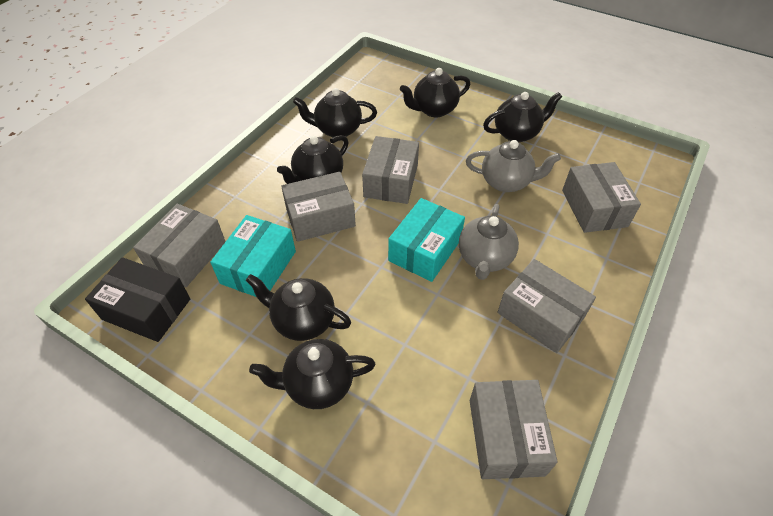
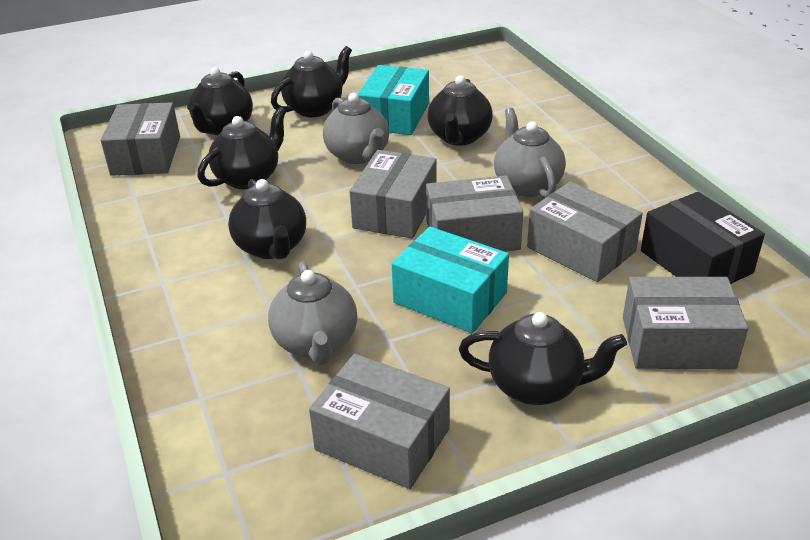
grey teapot: 2 -> 3

